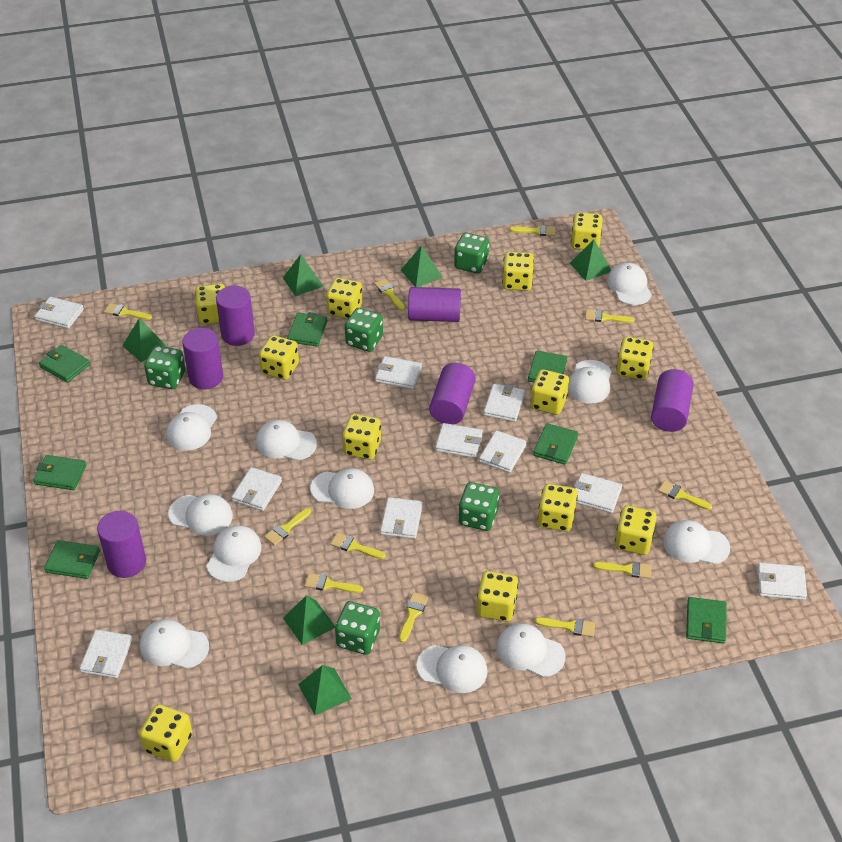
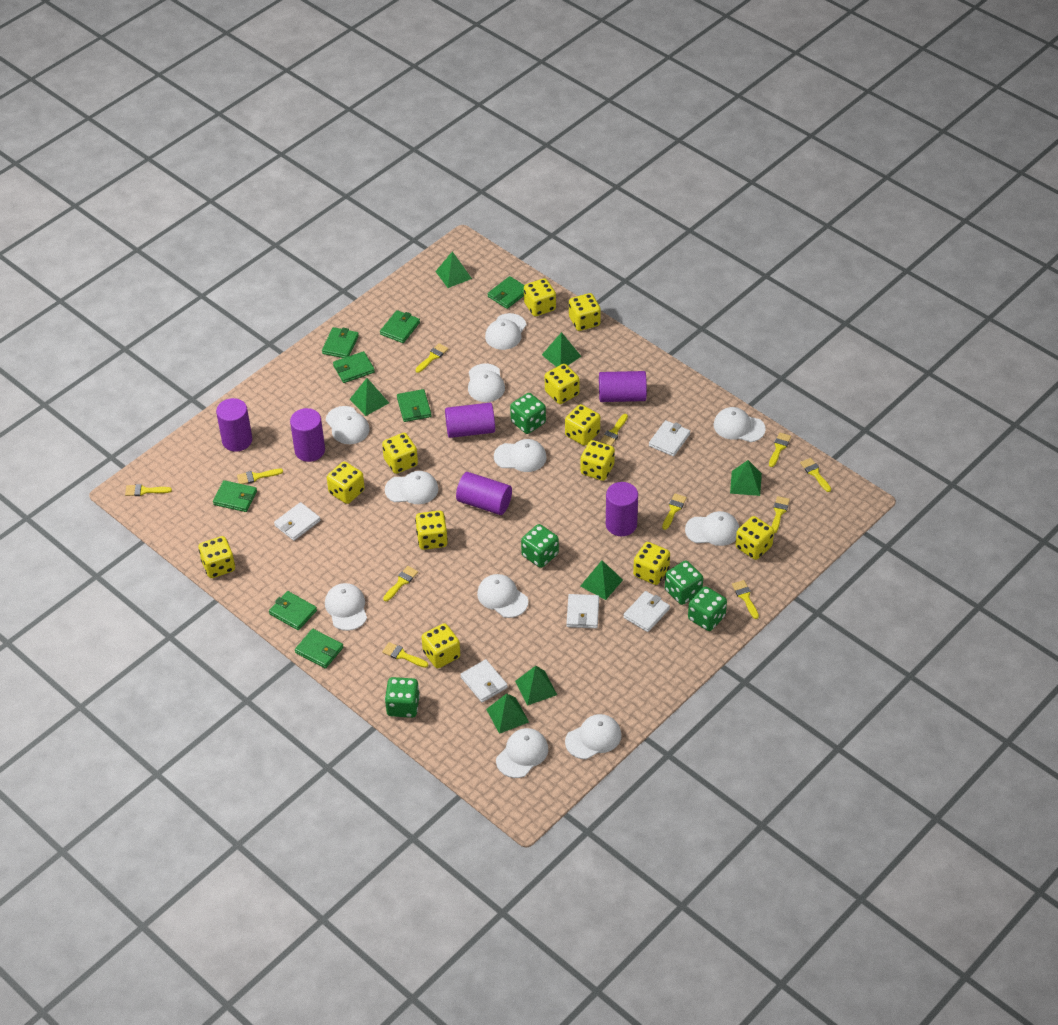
green pyramid: 6 -> 7
green wallet: 7 -> 8
white wallet: 10 -> 5

